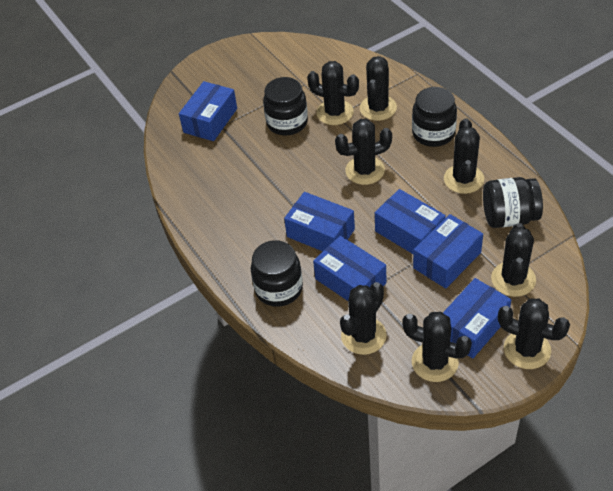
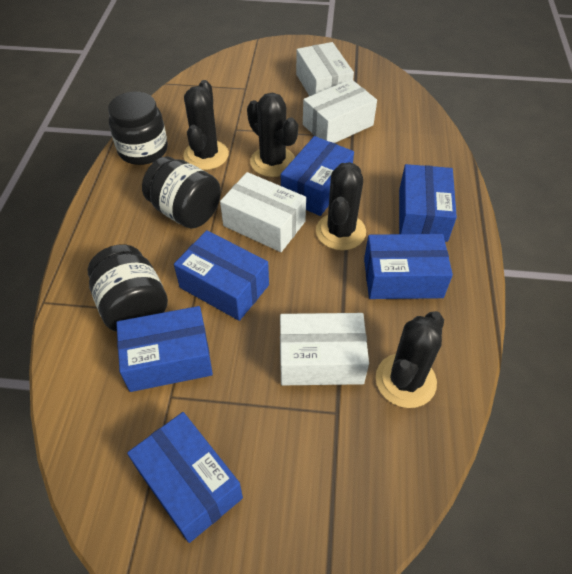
black cactus: 8 -> 4
black jar: 4 -> 3
white box: 0 -> 4

